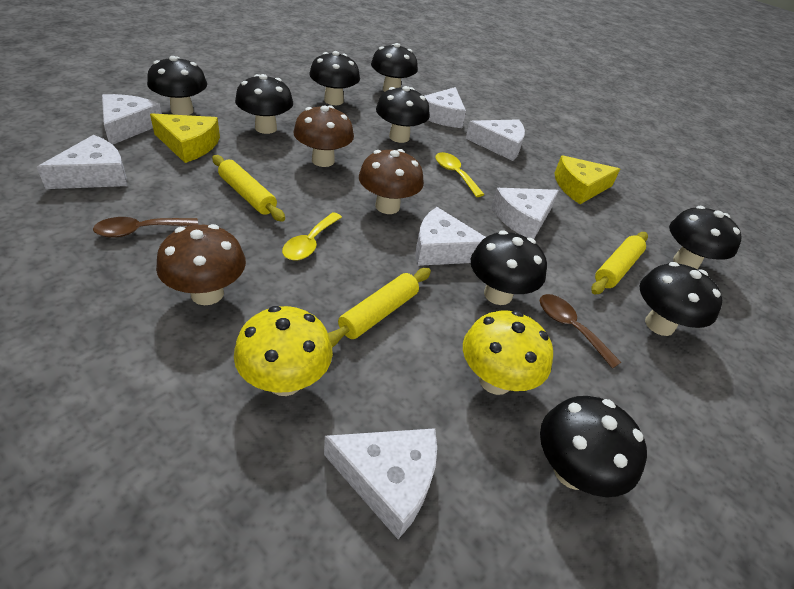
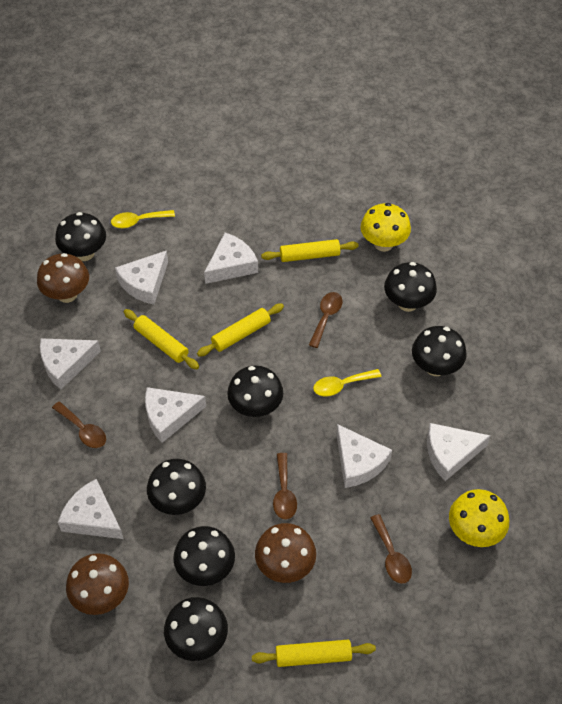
black mushroom: 9 -> 7
brown spoon: 2 -> 4
yellow cheese: 2 -> 0
yellow rolling pin: 3 -> 4

